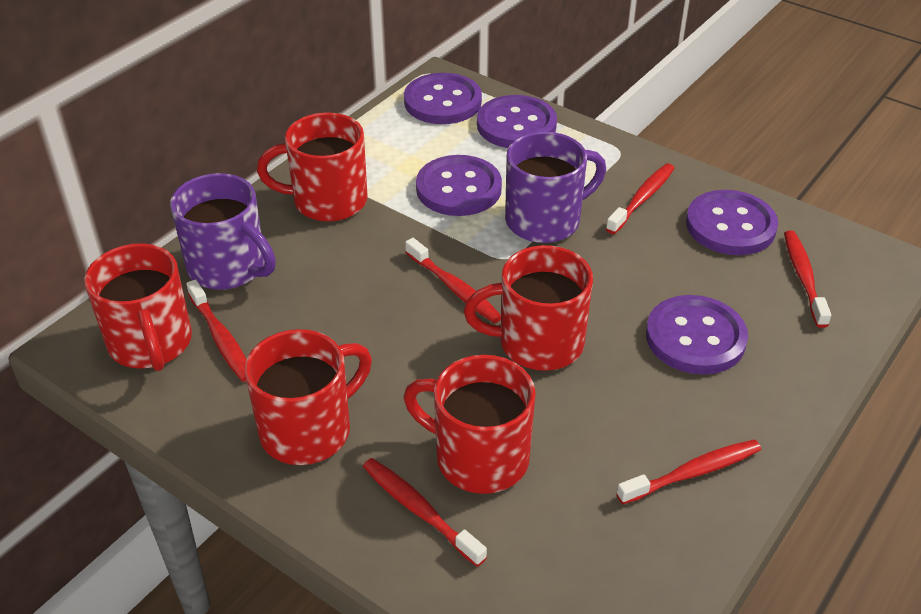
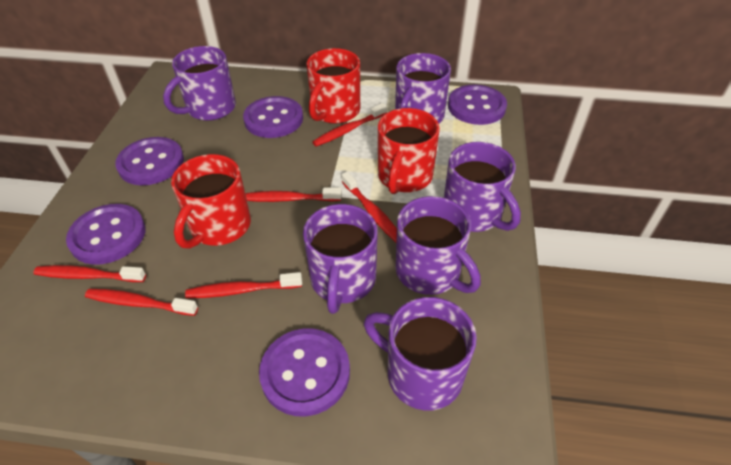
purple mug: 2 -> 6
red mug: 5 -> 3

